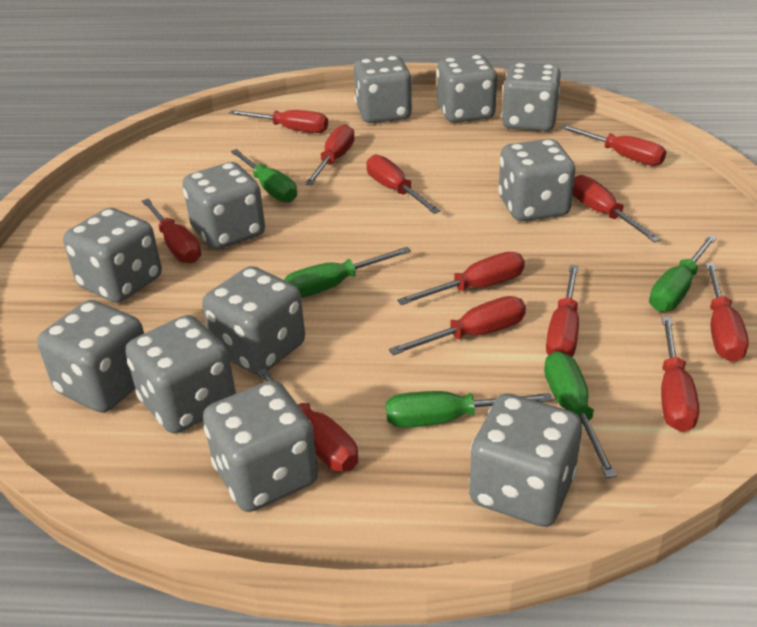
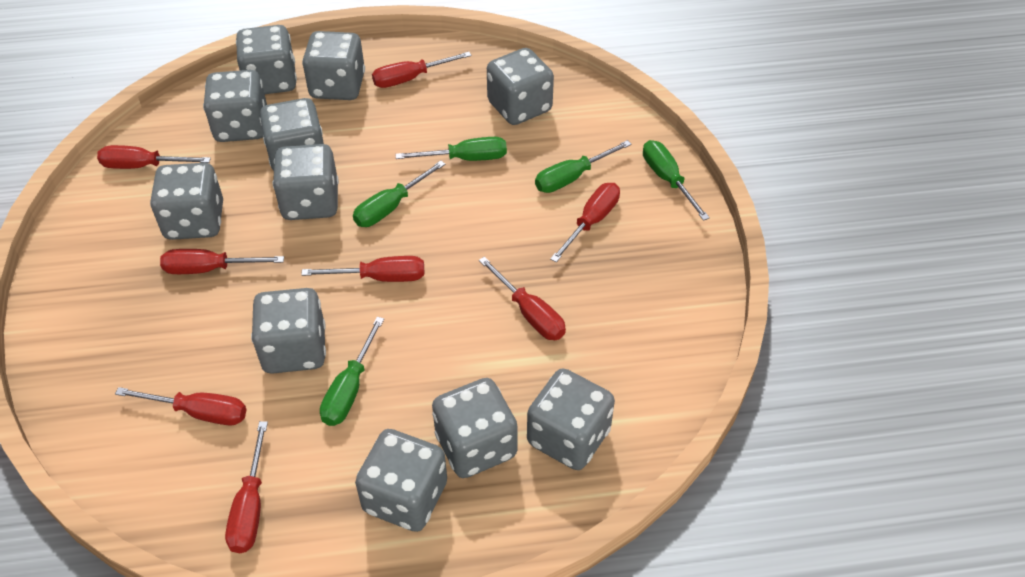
red screwdriver: 12 -> 8

